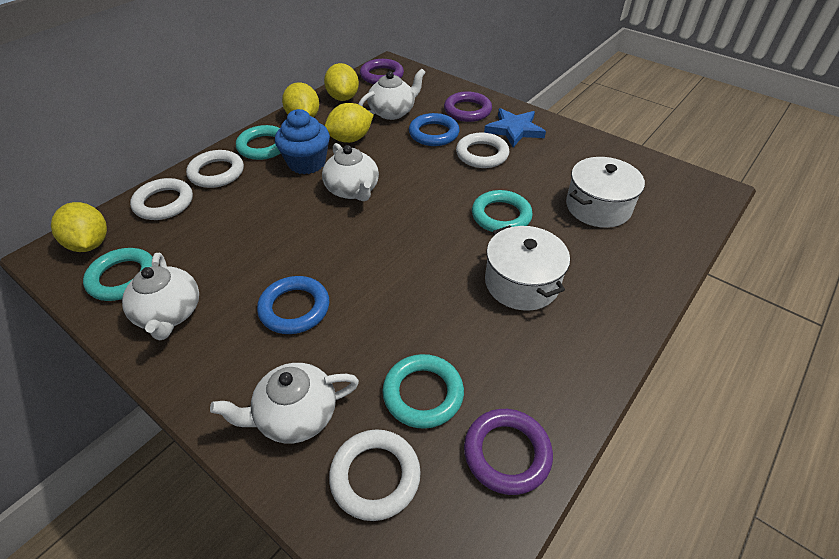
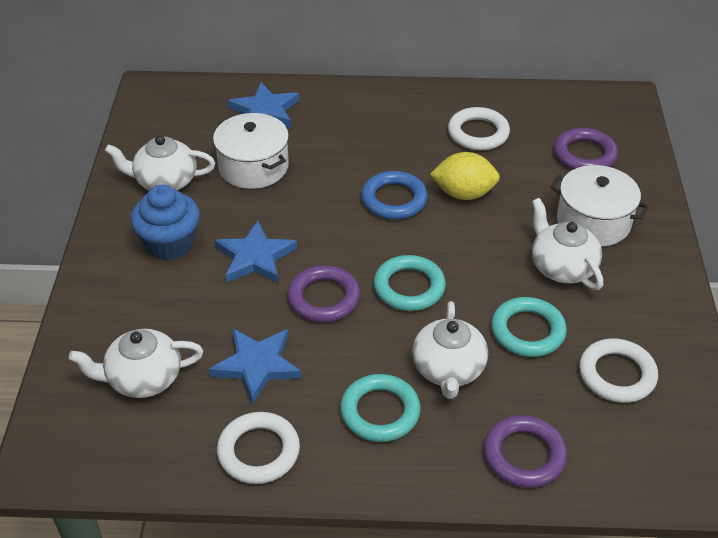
blue ring: 2 -> 1
blue star: 1 -> 3
turquoise ring: 4 -> 3
white ring: 4 -> 3
yellow lemon: 4 -> 1

